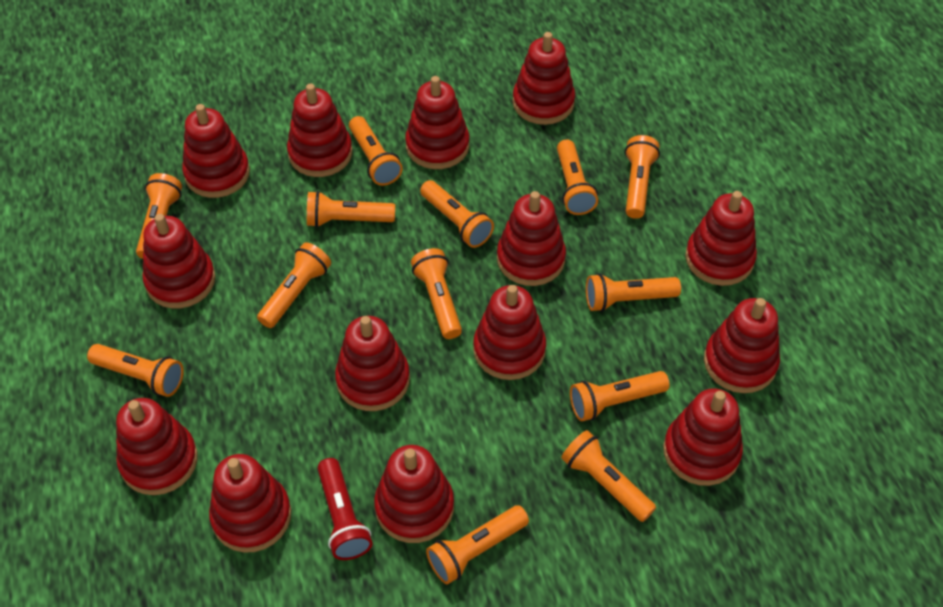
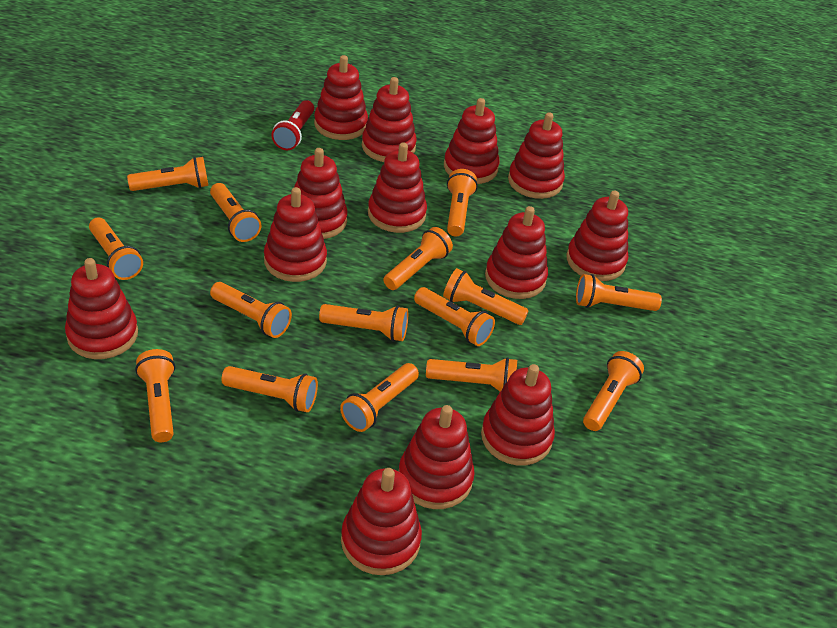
orange flashlight: 13 -> 15
red stacking toy: 14 -> 13

